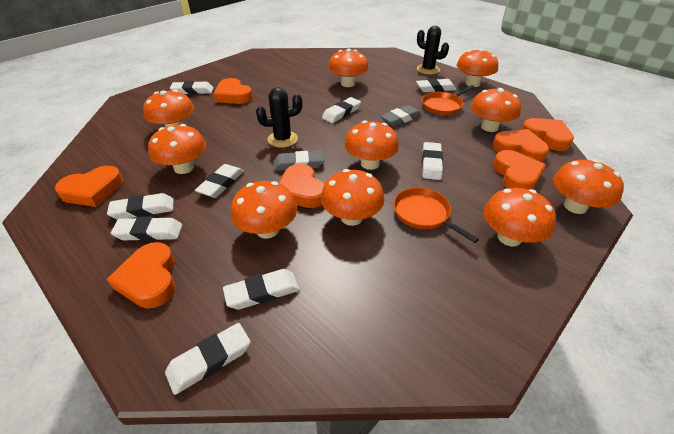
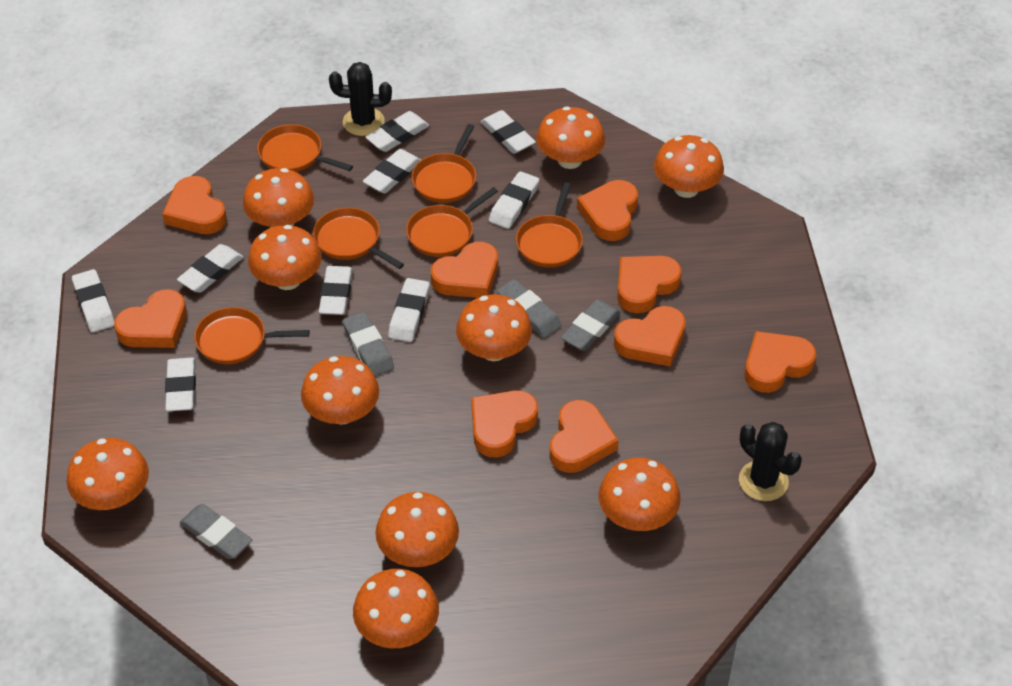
grey eraser: 2 -> 4
orange heart: 7 -> 9
orange pan: 2 -> 6

